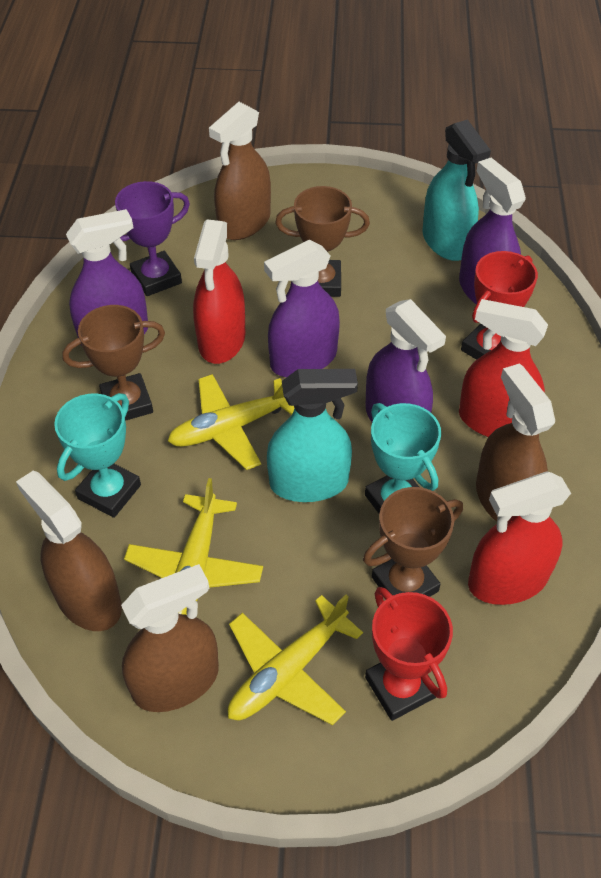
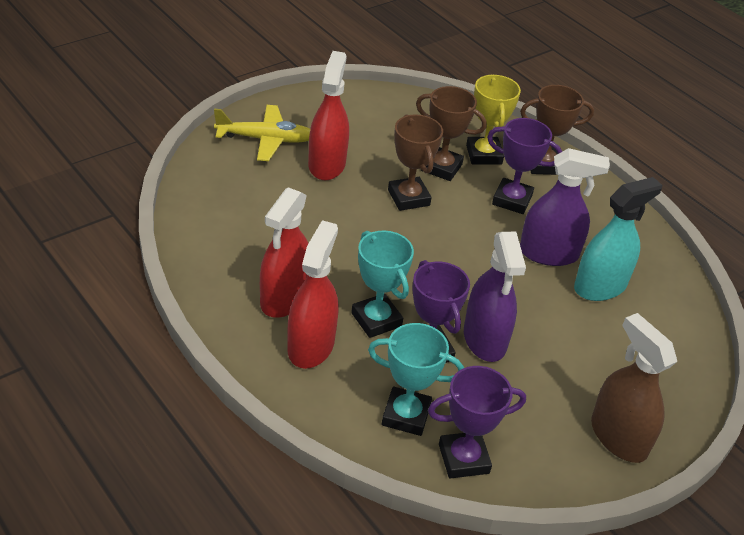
brown spray bottle: 4 -> 1
purple spray bottle: 4 -> 2
purple trophy: 1 -> 3
red trophy: 2 -> 0
turquoise spray bottle: 2 -> 1
yellow plane: 3 -> 1
yellow trophy: 0 -> 1

